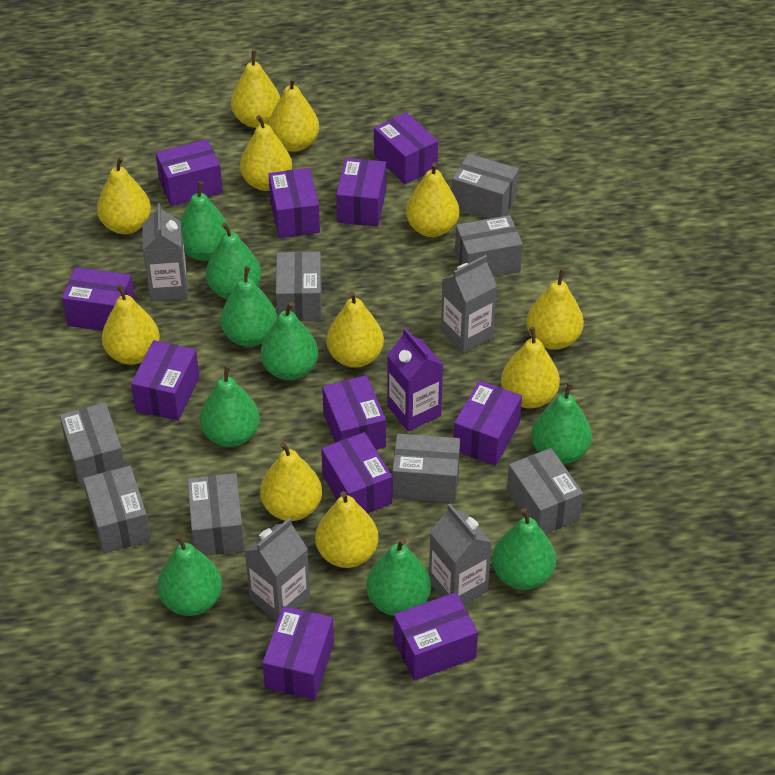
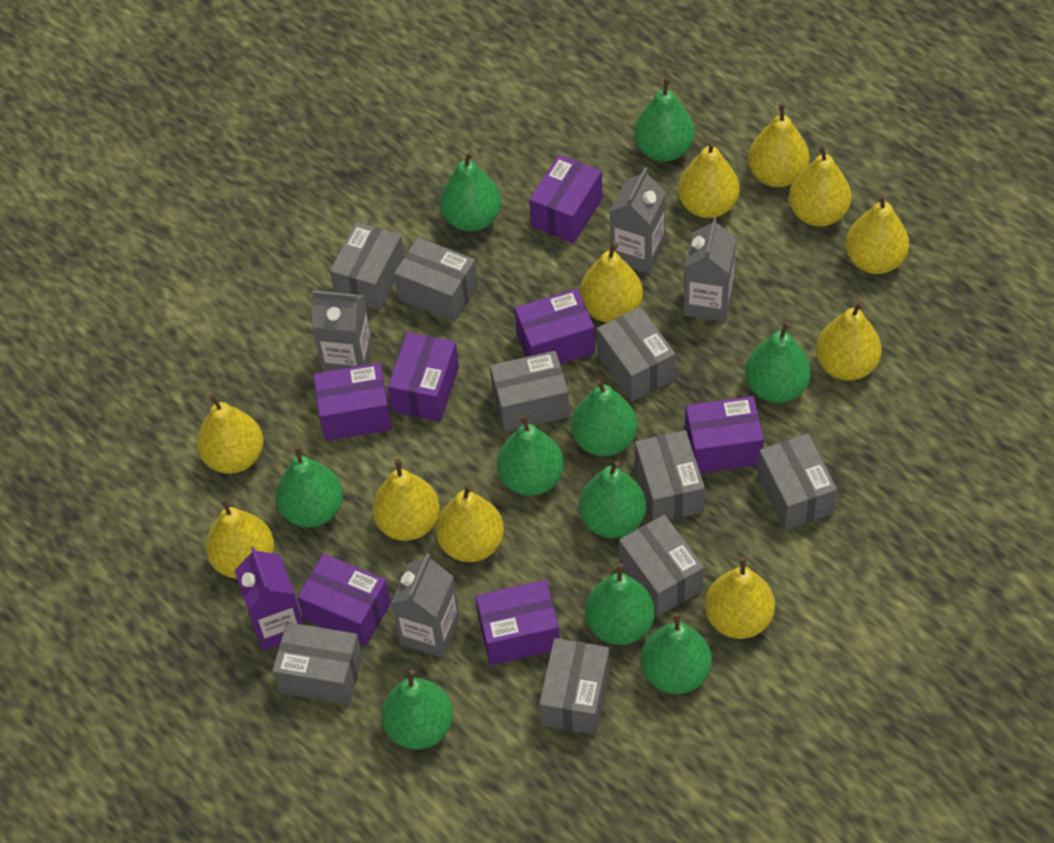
green pear: 9 -> 10
grey box: 8 -> 9
purple box: 11 -> 7

